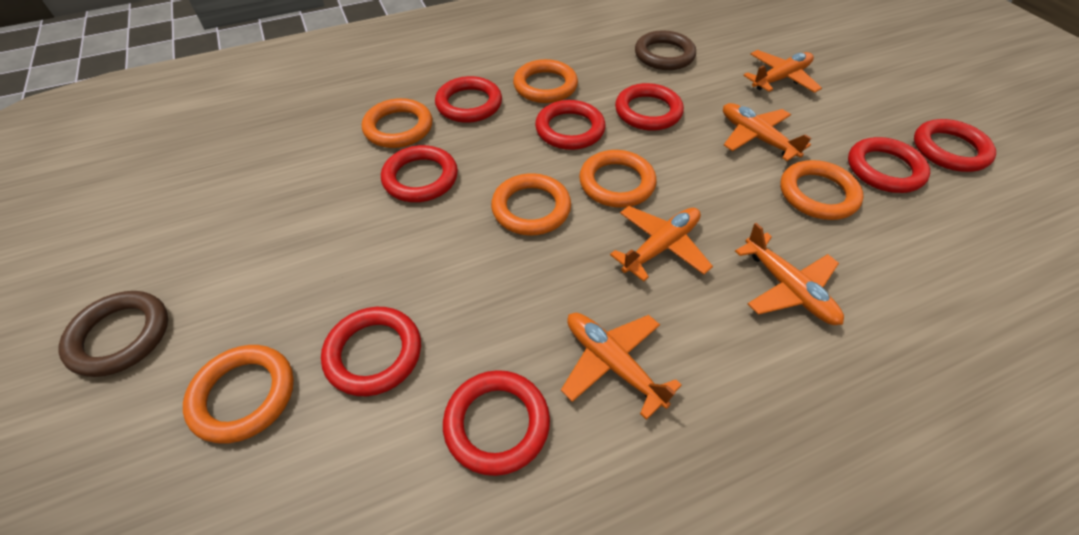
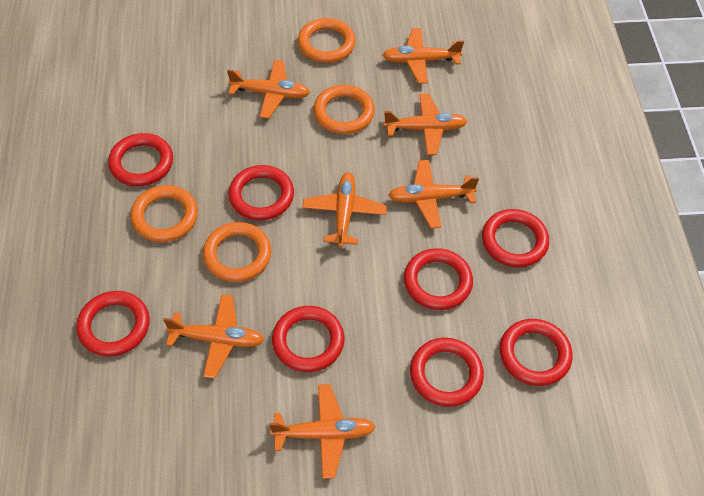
brown ring: 2 -> 0
orange plane: 5 -> 7
orange ring: 6 -> 4

